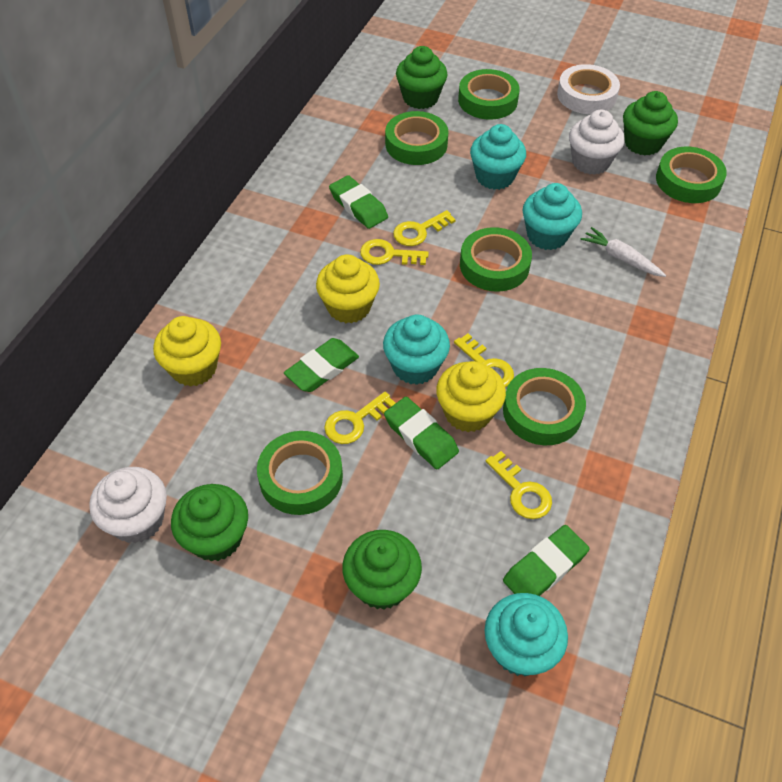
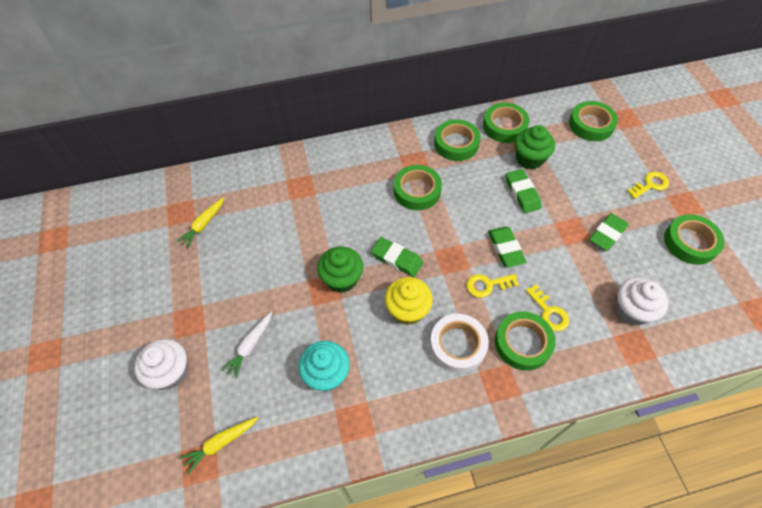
green cupcake: 4 -> 2
turquoise cupcake: 4 -> 1
yellow carrot: 0 -> 2
yellow cupcake: 3 -> 1
yellow key: 5 -> 3

